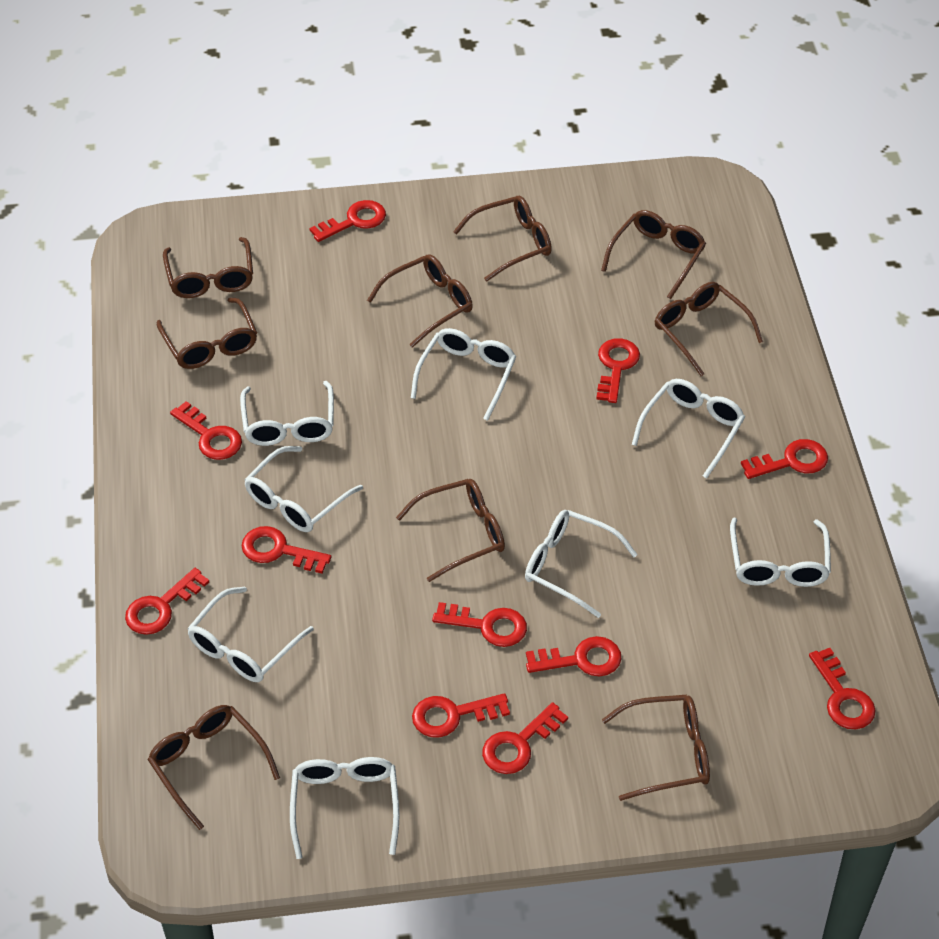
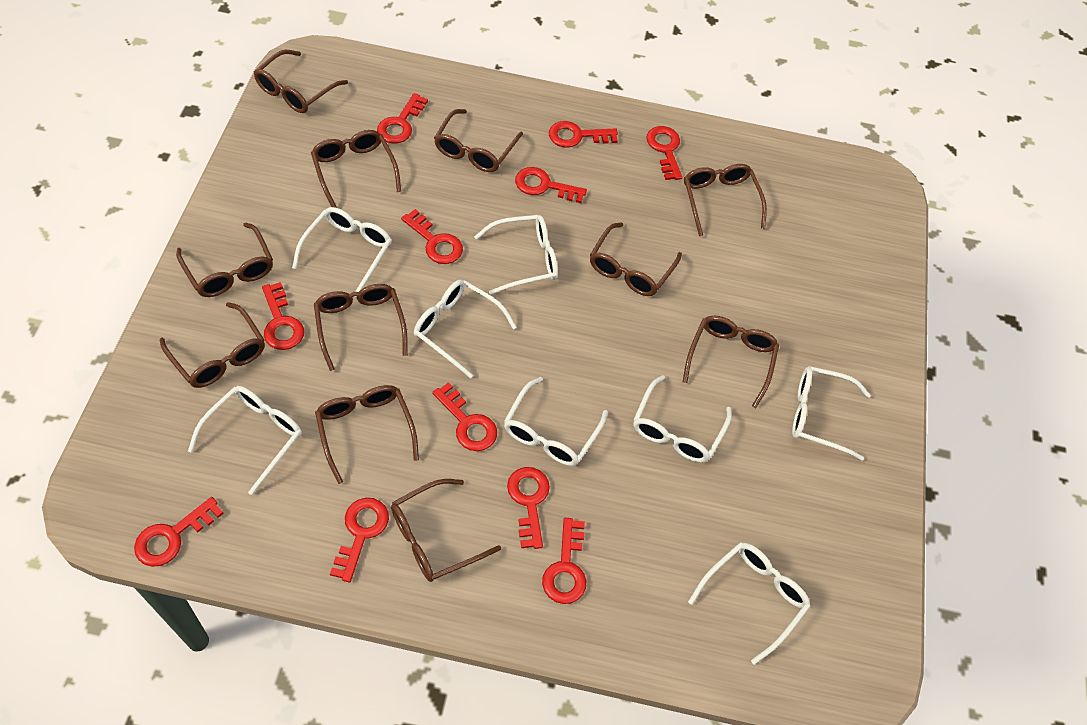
brown glasses: 9 -> 11

